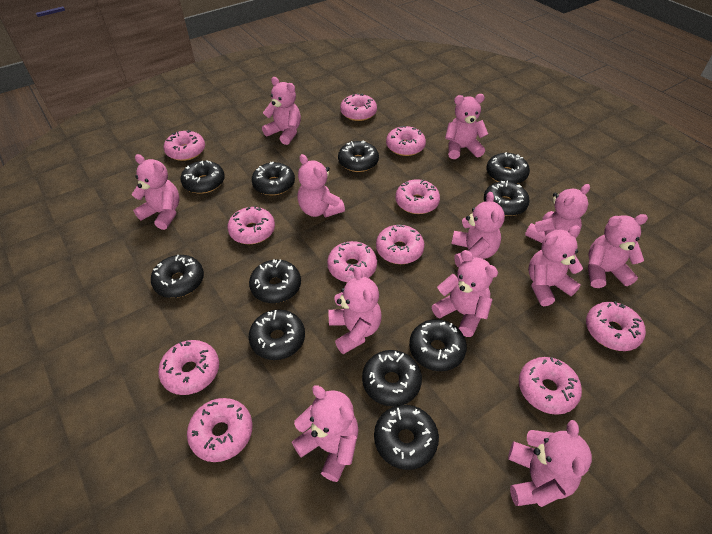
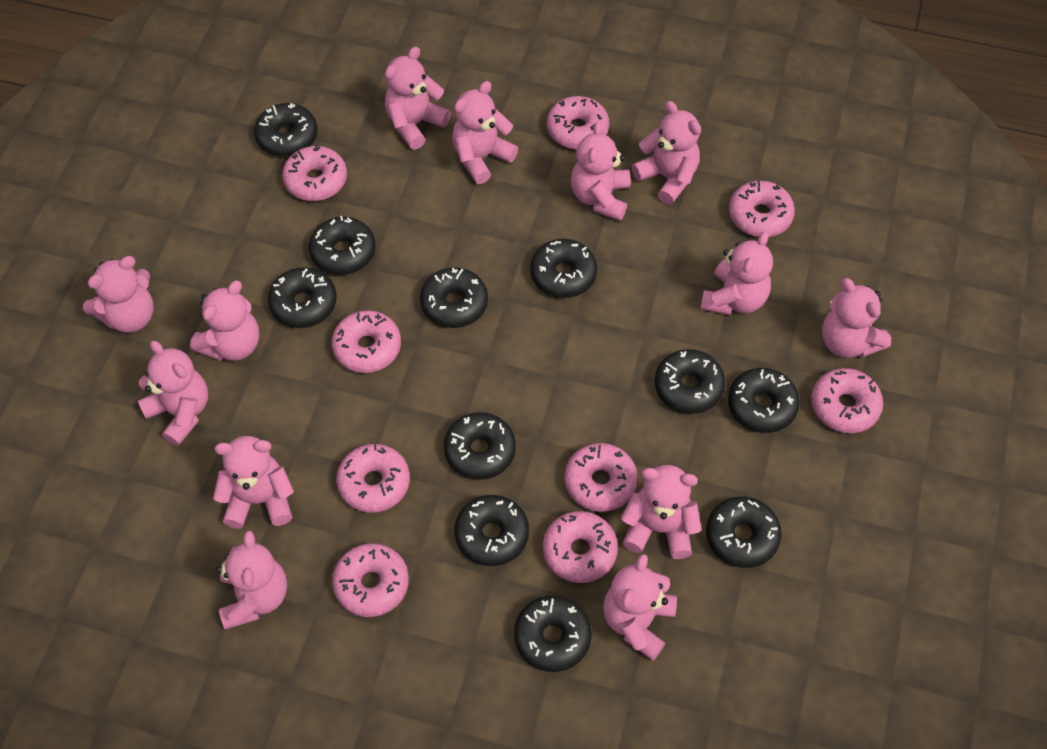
pink donut: 11 -> 9
pink teddy bear: 12 -> 13

